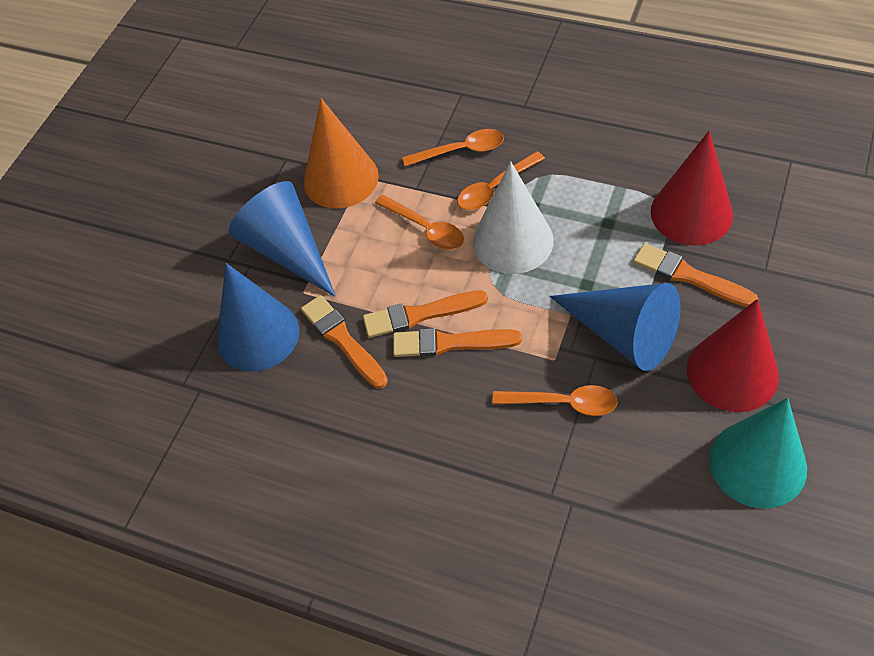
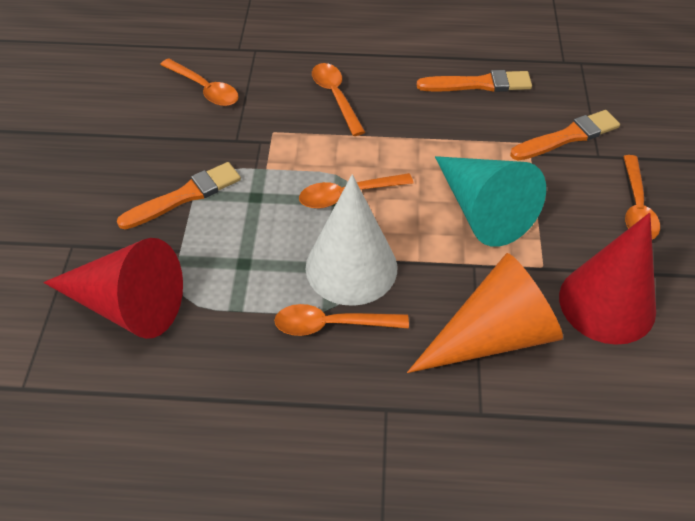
blue cone: 3 -> 0
orange brush: 4 -> 3
orange spoon: 4 -> 5

